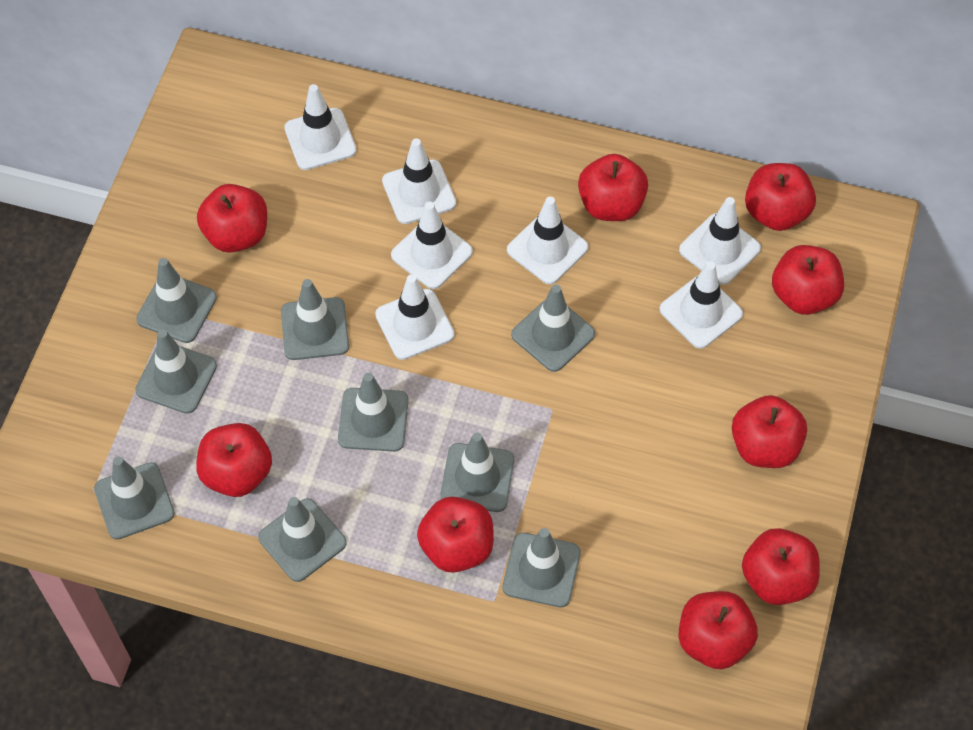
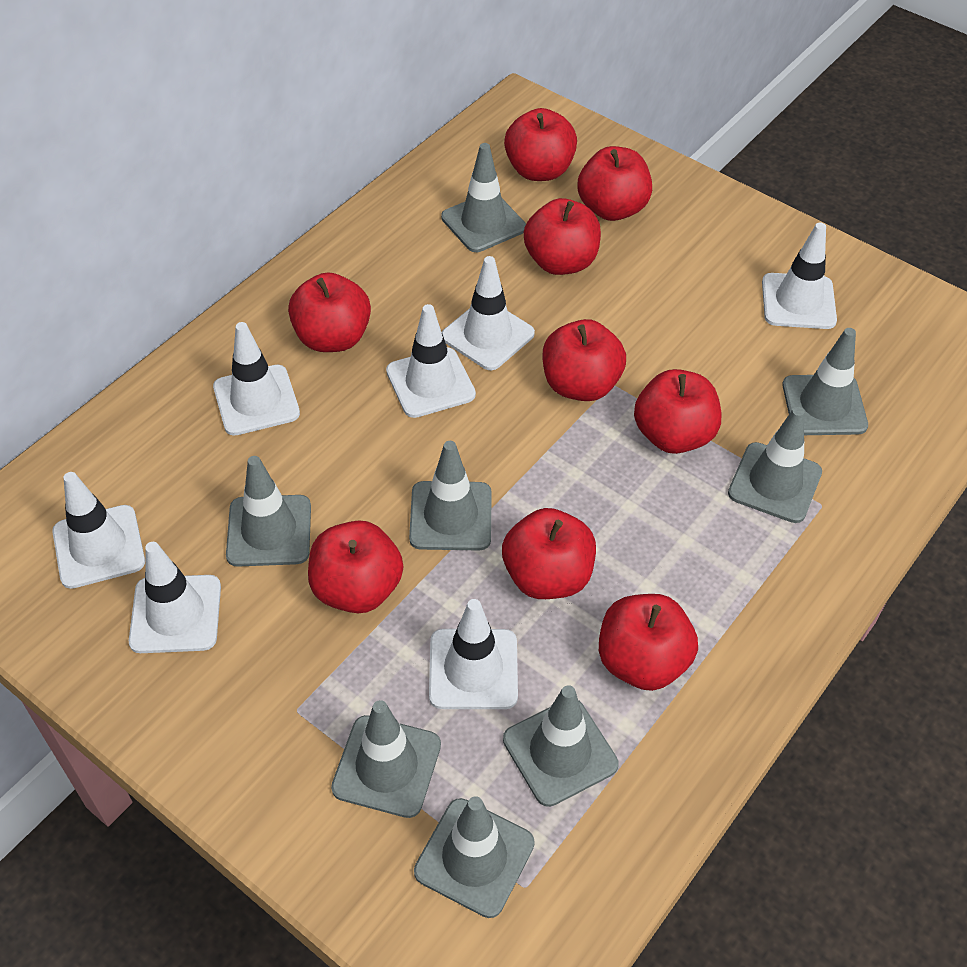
grey traffic cone: 9 -> 8

